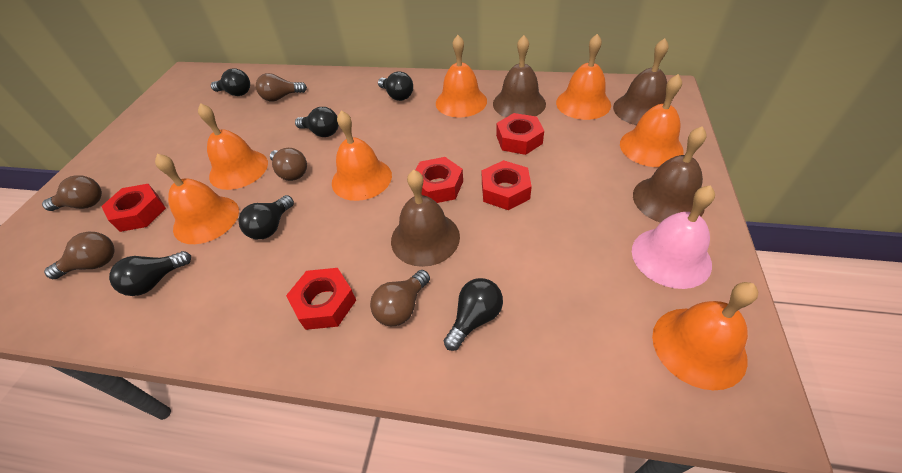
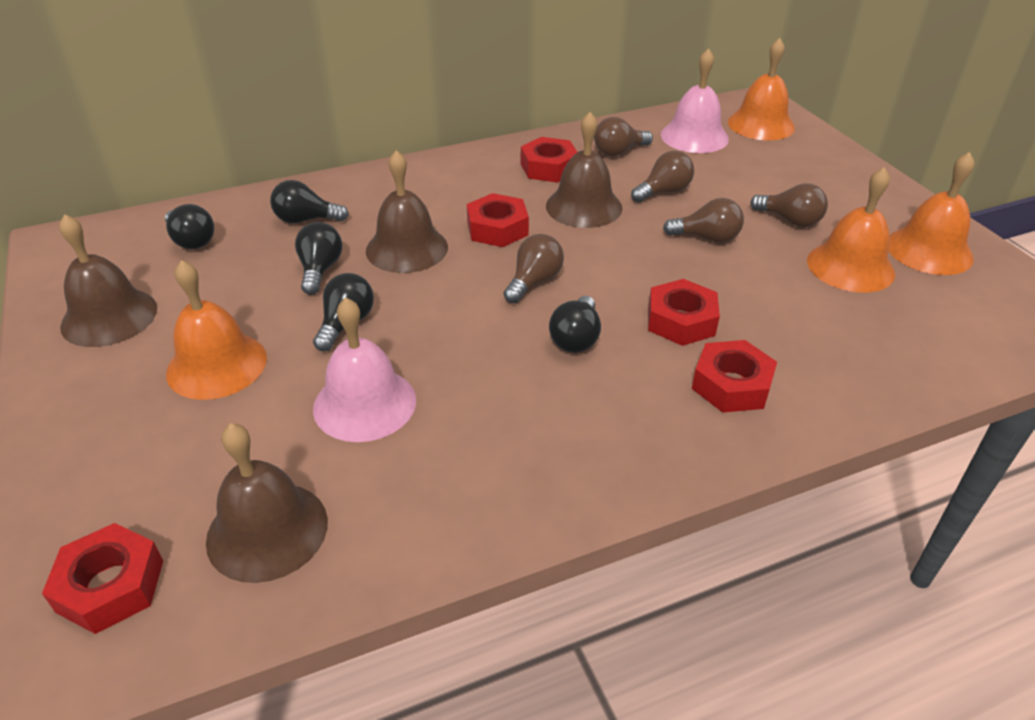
black light bulb: 6 -> 5
orange bell: 7 -> 4
pink bell: 1 -> 2

